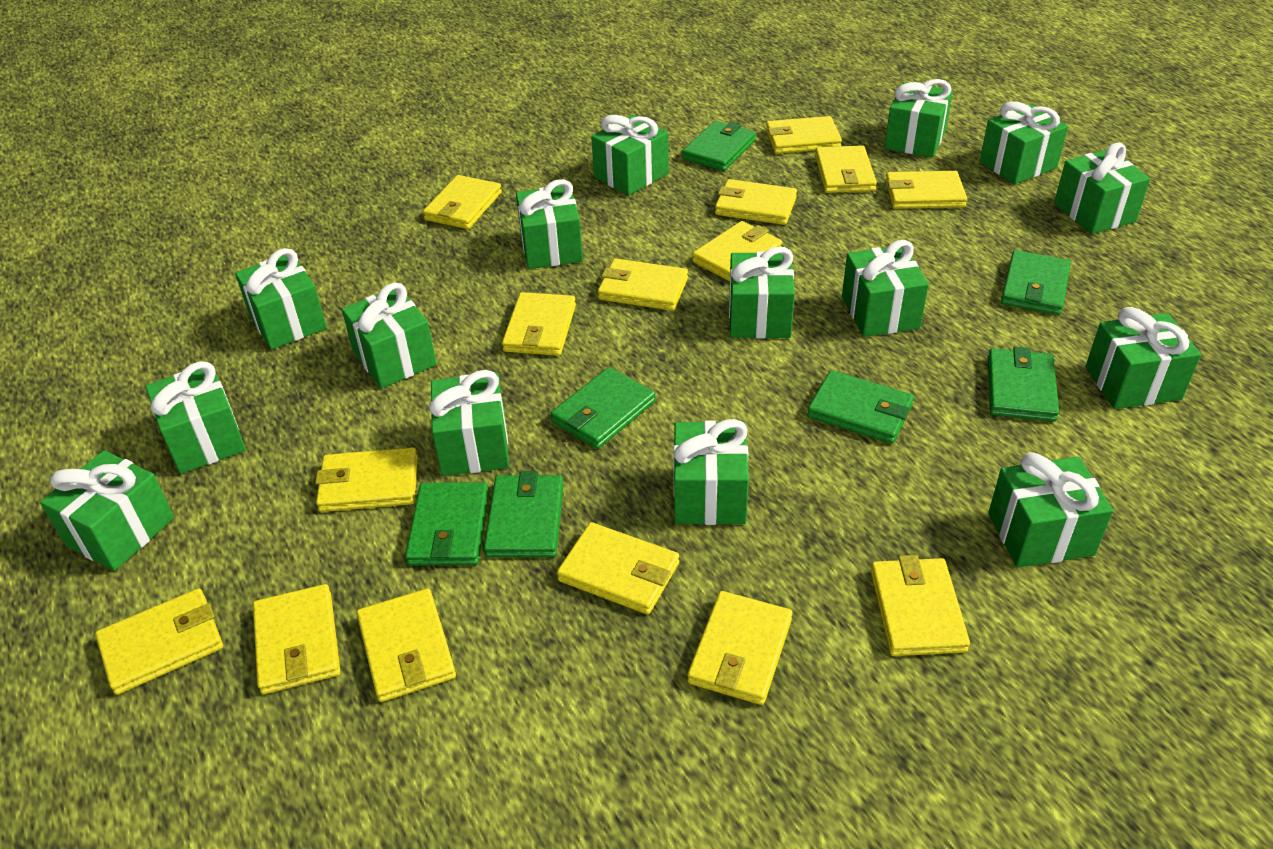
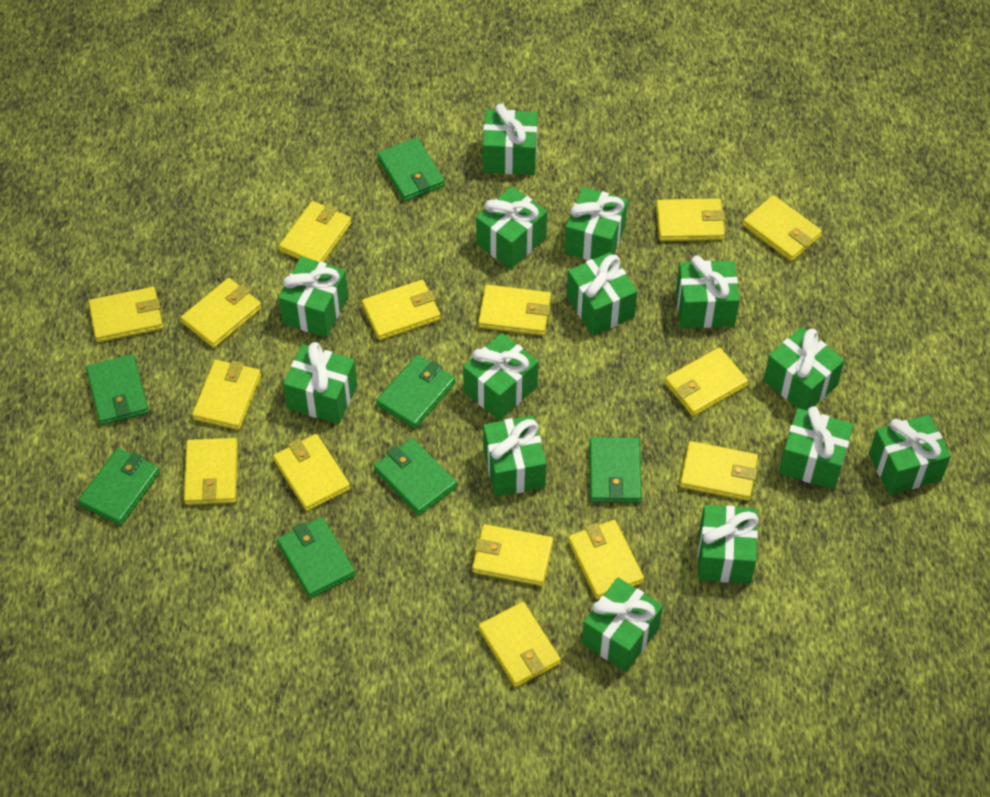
green gift: 15 -> 14

